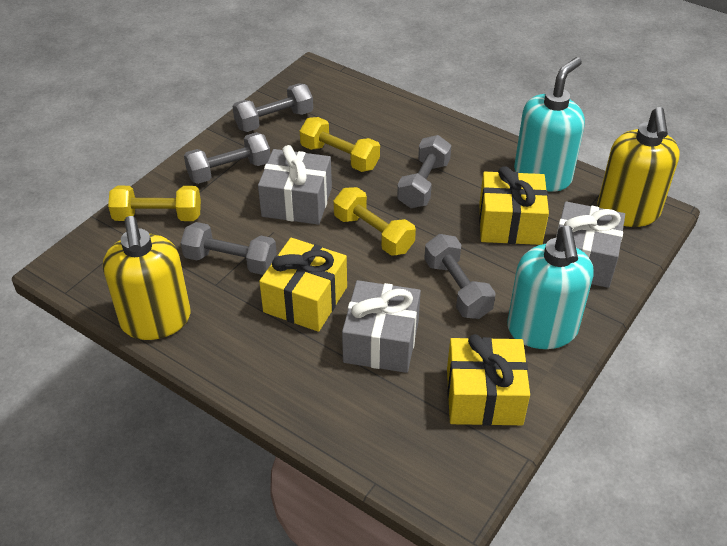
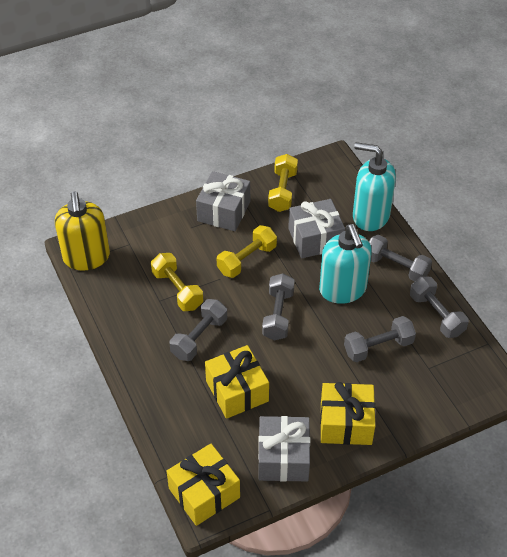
yellow soap dispenser: 2 -> 1

